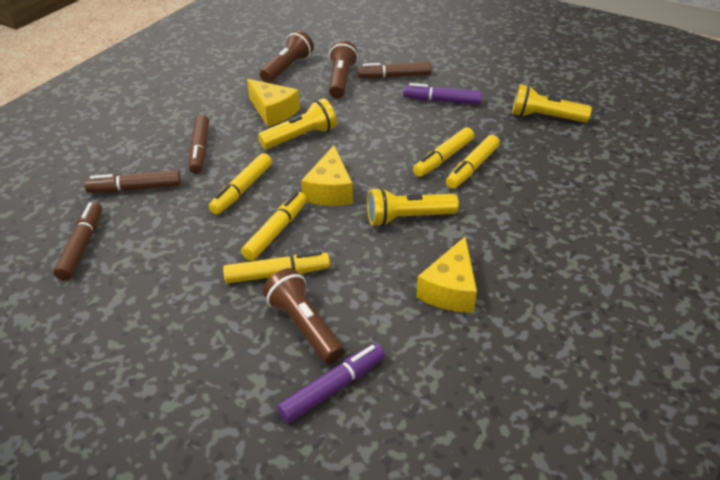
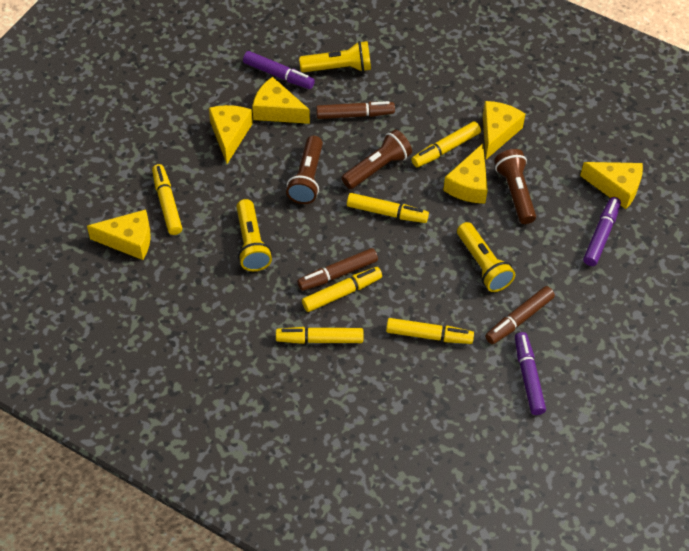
brown marker: 4 -> 3
purple marker: 2 -> 3
yellow cheese: 3 -> 6
yellow marker: 5 -> 6

